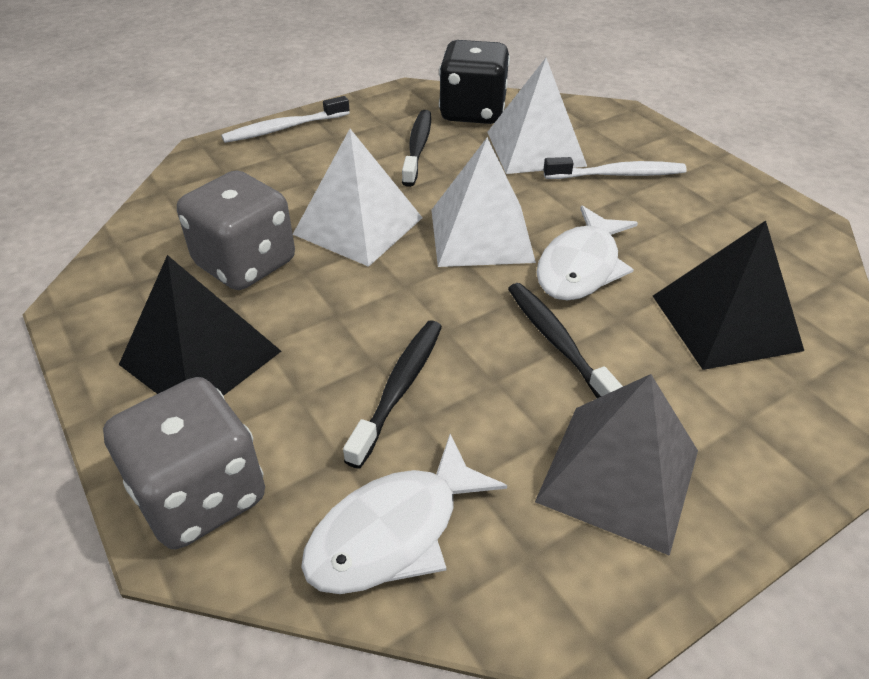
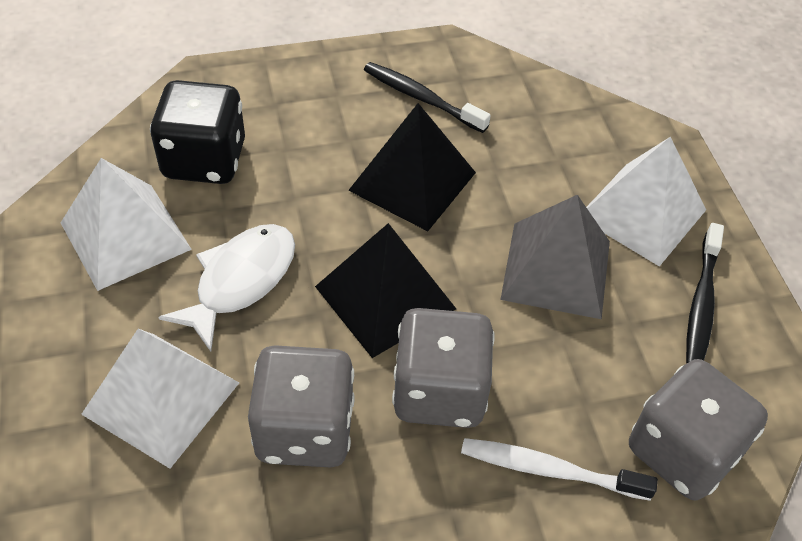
black toothbrush: 3 -> 2
grey dice: 2 -> 3
white fish: 2 -> 1
white toothbrush: 2 -> 1

